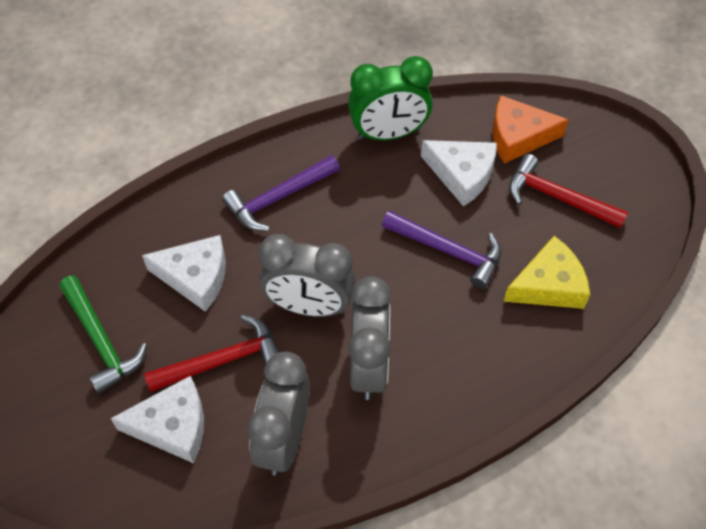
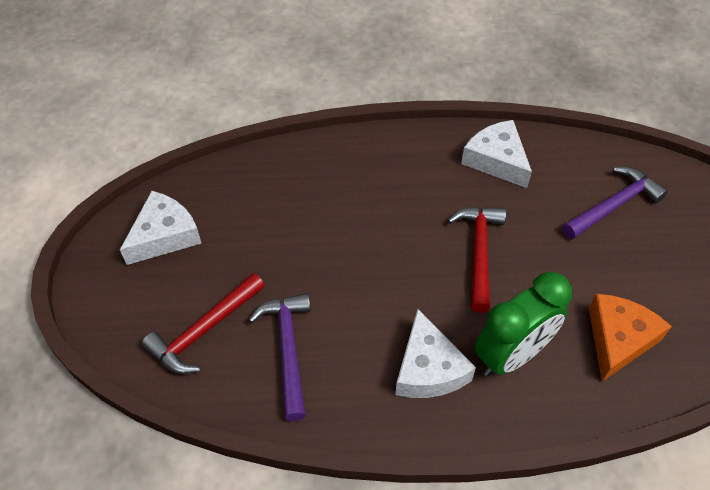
green hammer: 1 -> 0
grey clock: 3 -> 0
yellow cheese: 1 -> 0

